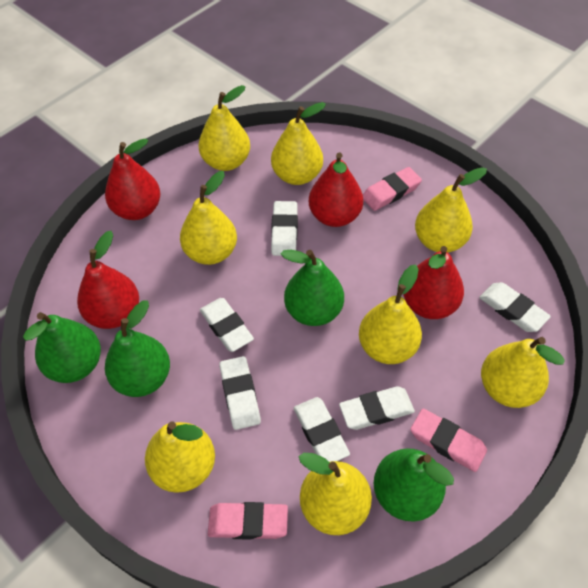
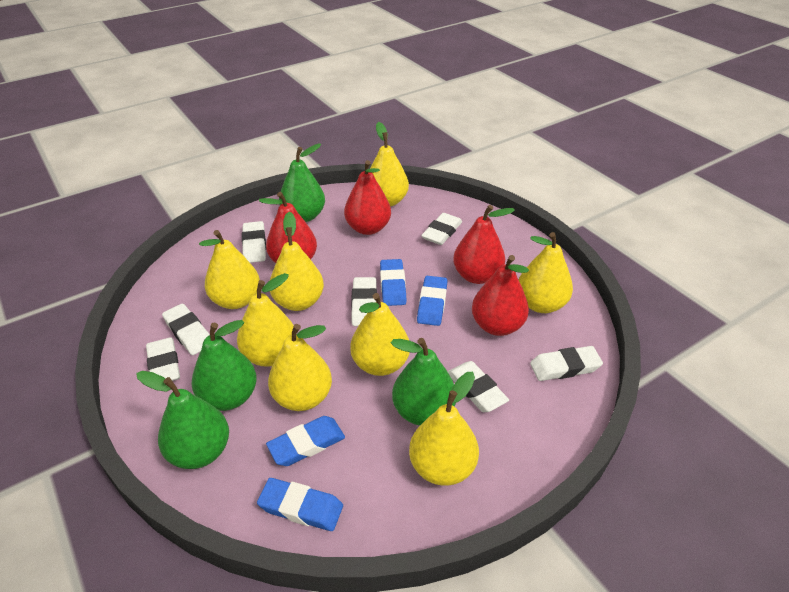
blue eraser: 0 -> 4
pink eraser: 3 -> 0
white eraser: 6 -> 7

